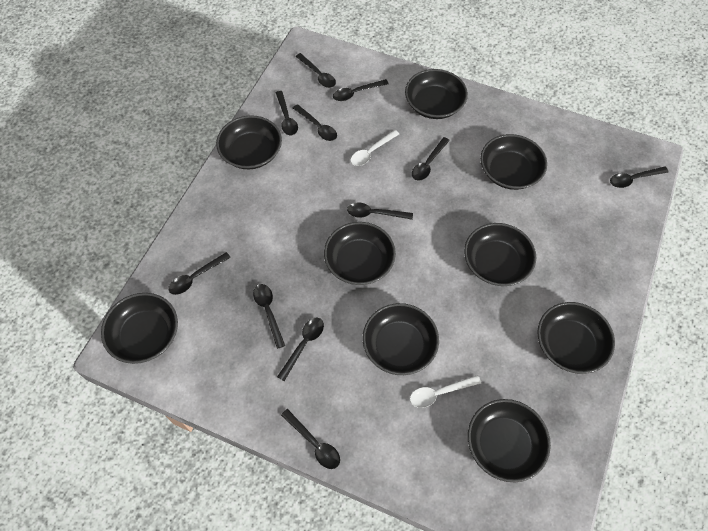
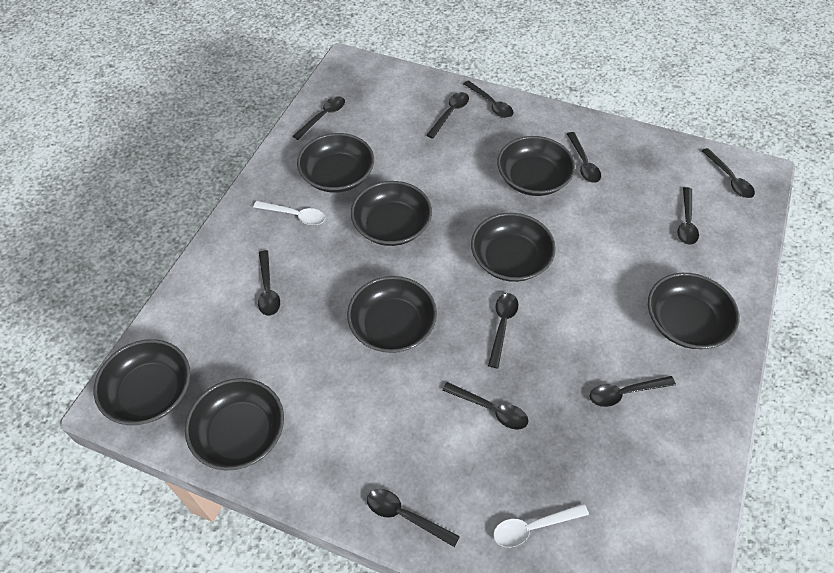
black bowl: 9 -> 8

